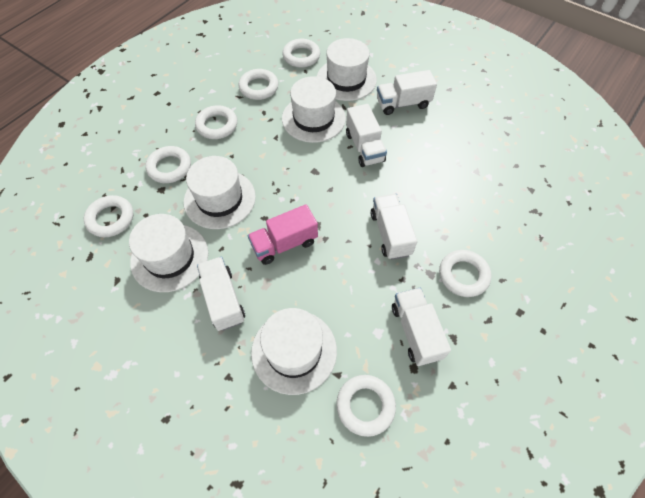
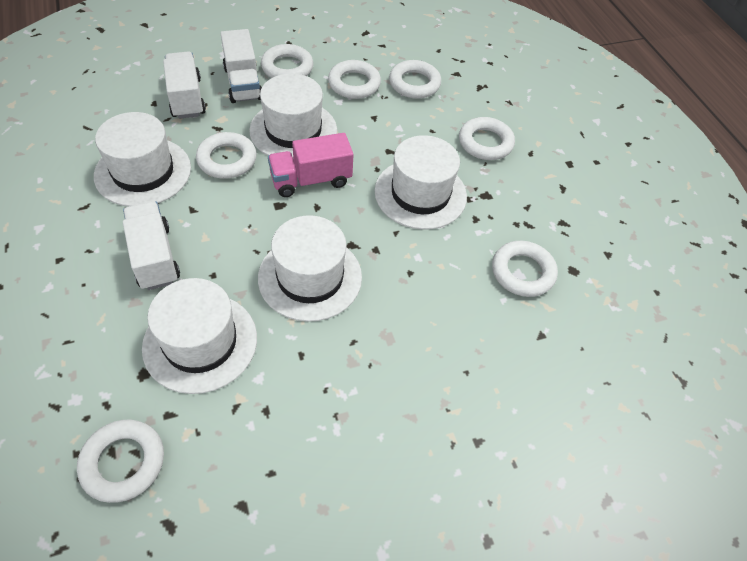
white truck: 5 -> 3

